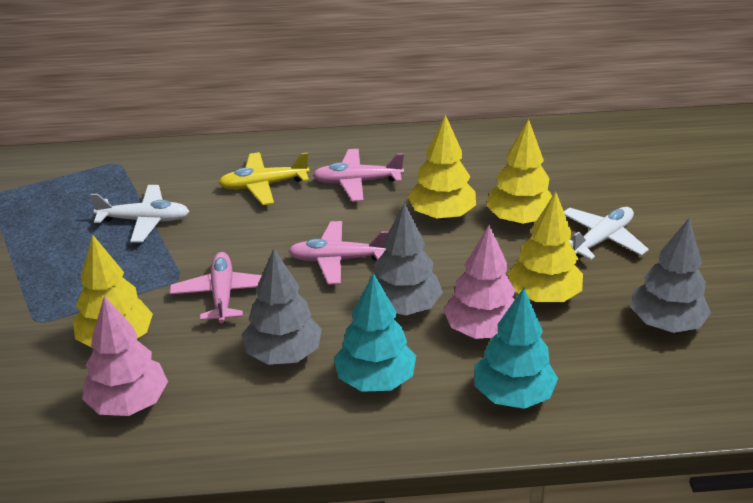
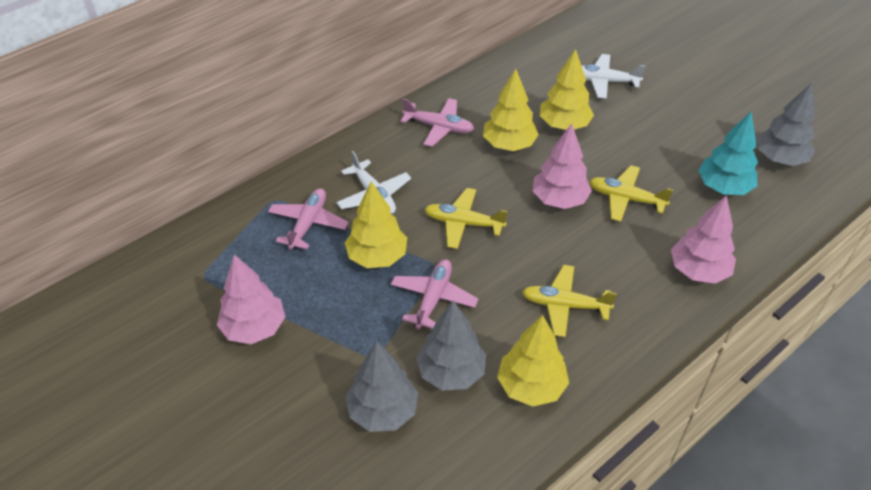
pink tree: 2 -> 3
turquoise tree: 2 -> 1
yellow plane: 1 -> 3

